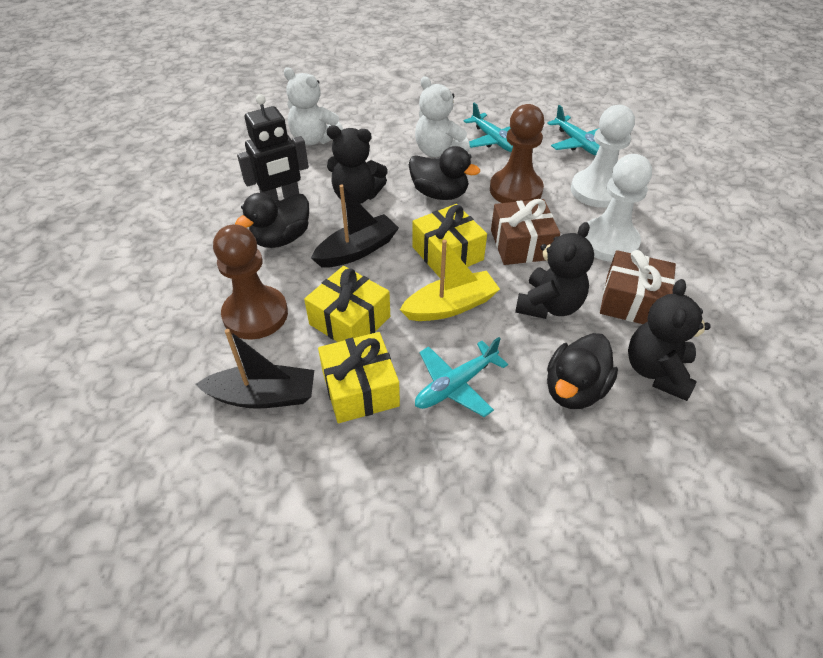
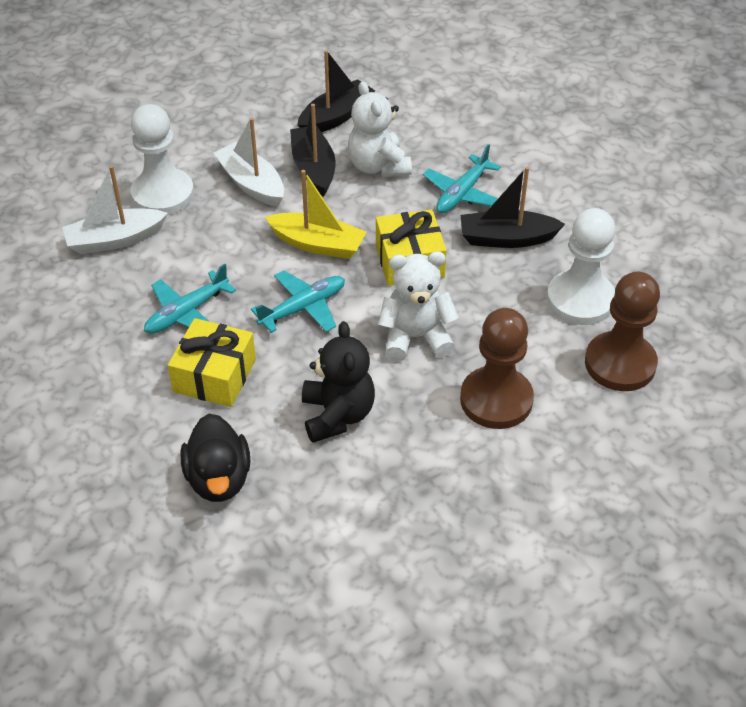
black boat: 2 -> 3
black duck: 3 -> 1
black robot: 1 -> 0
black teddy bear: 3 -> 1
brown gift: 2 -> 0
white boat: 0 -> 2
yellow gift: 3 -> 2

